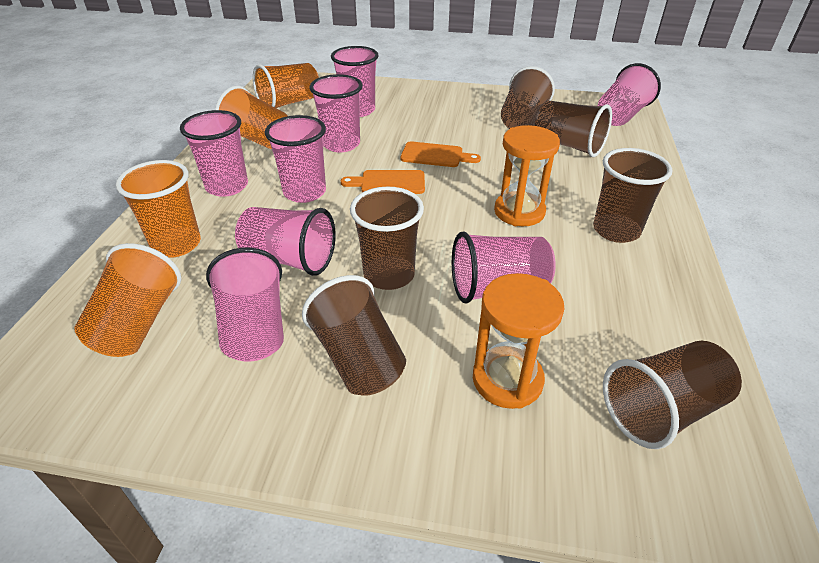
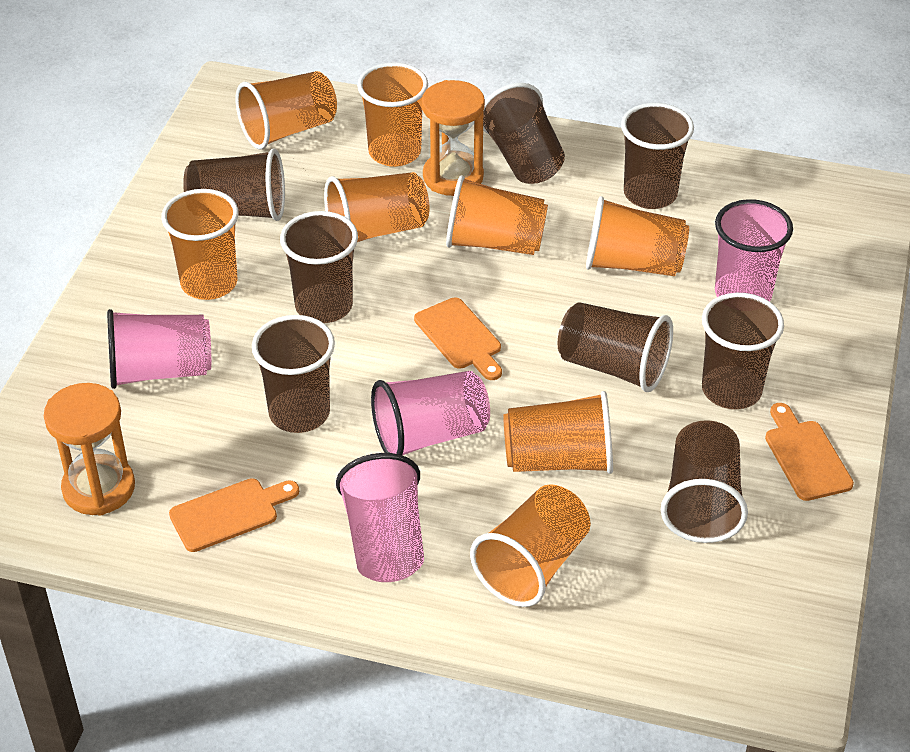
brown cup: 6 -> 8
orange cup: 4 -> 8
orange cutting board: 2 -> 3
pink cup: 8 -> 4

